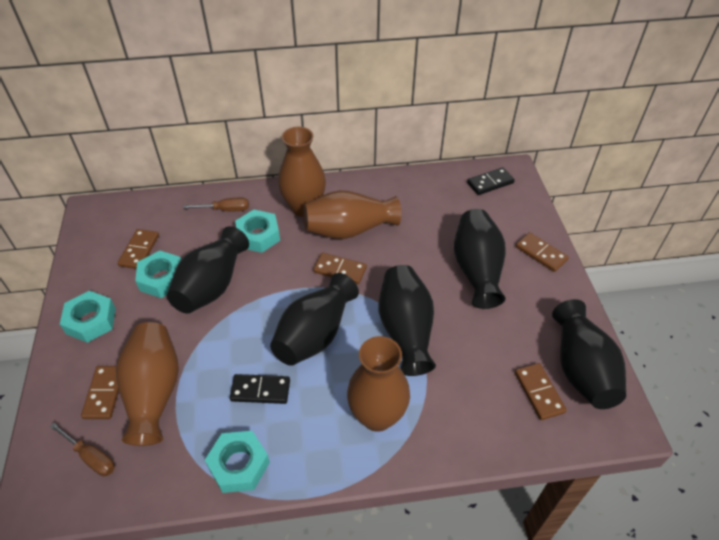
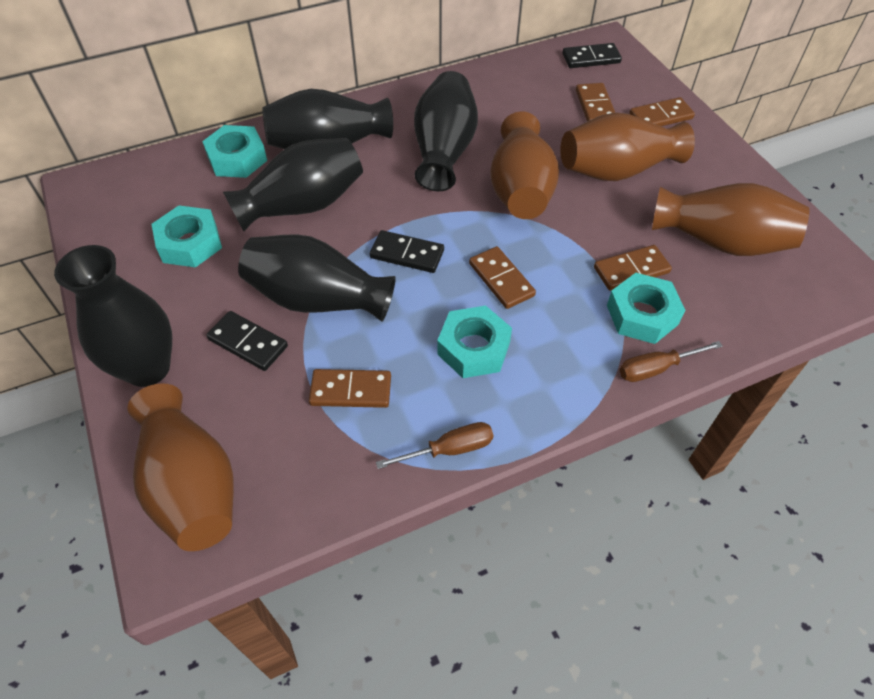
black domino: 2 -> 3

